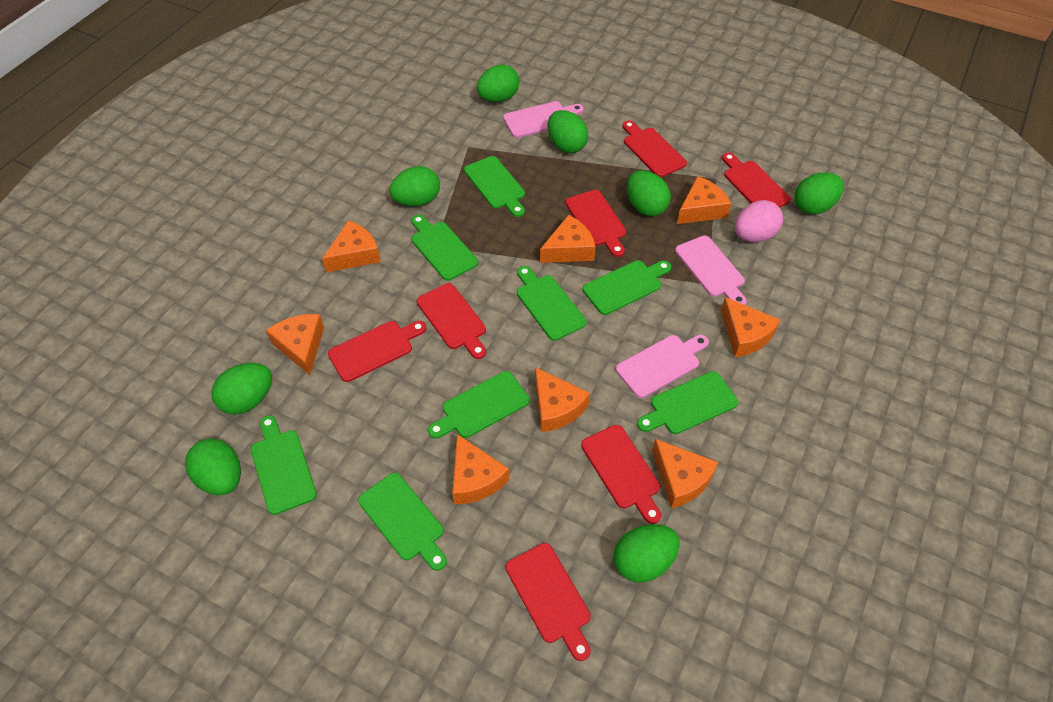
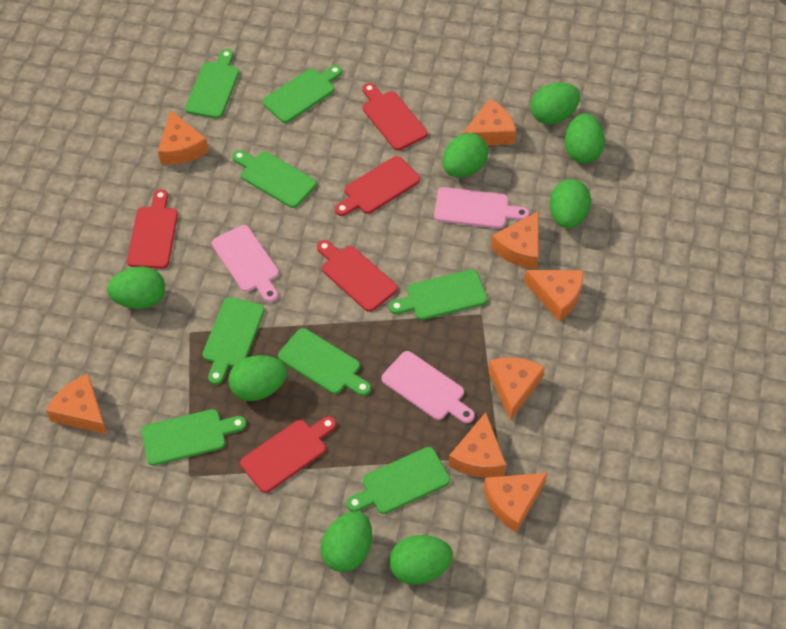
pink egg: 1 -> 0
red cutting board: 7 -> 5

